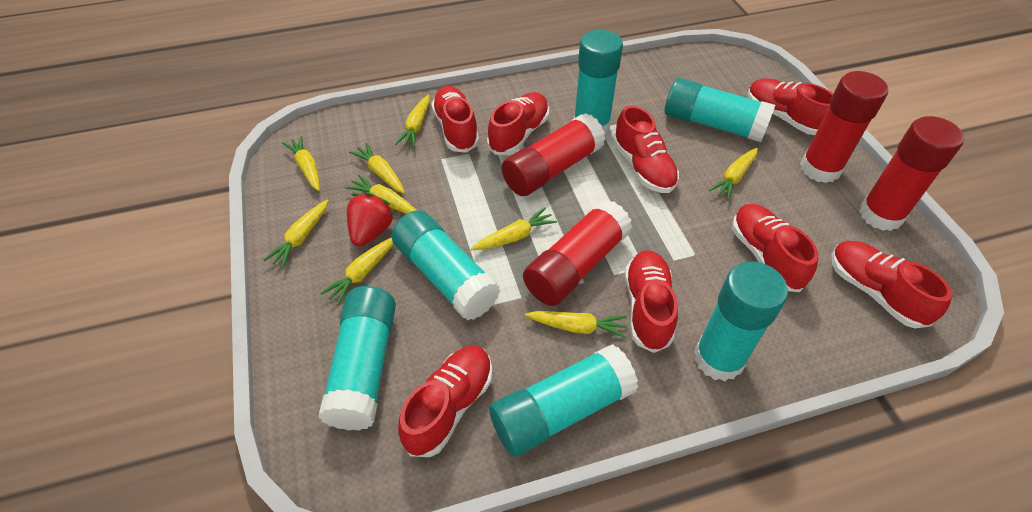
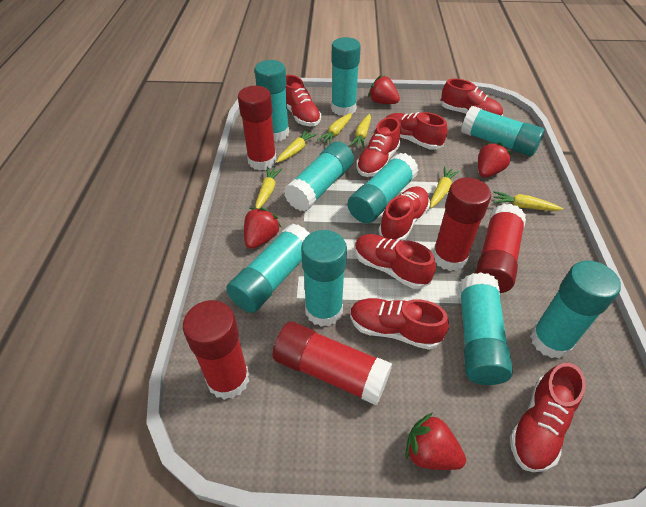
red glue stick: 4 -> 5
red strawberry: 1 -> 4
turquoise glue stick: 6 -> 9
yellow carrot: 9 -> 6

